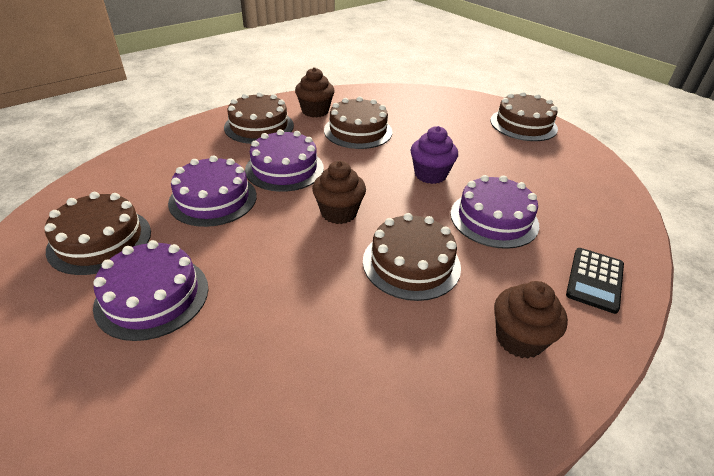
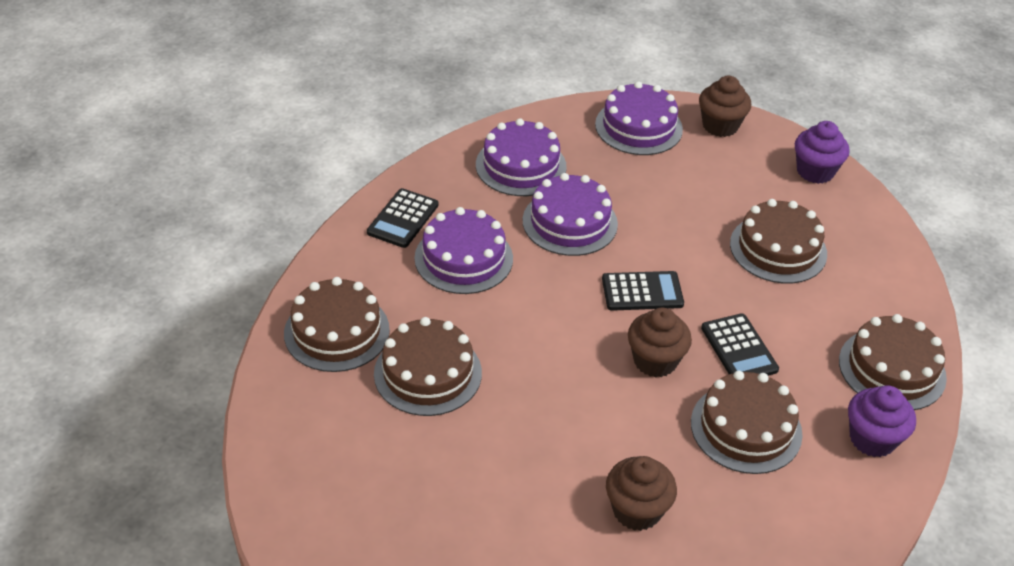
black calculator: 1 -> 3
purple cupcake: 1 -> 2

